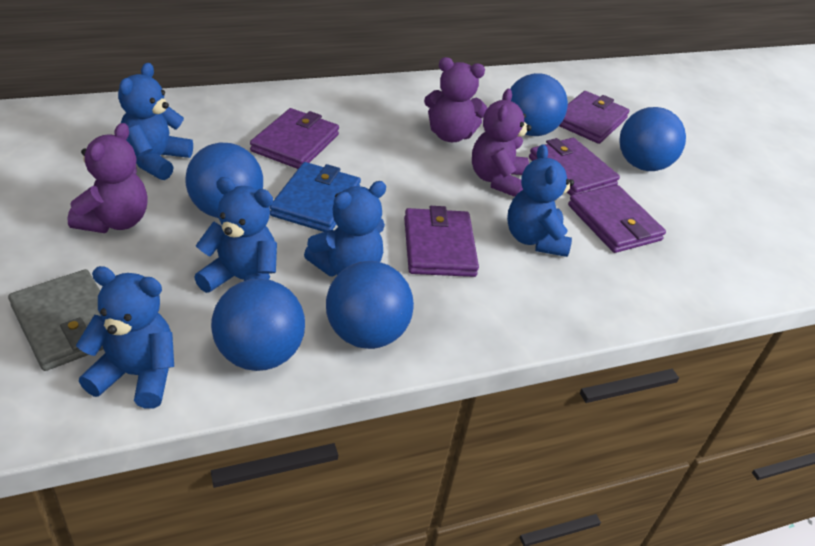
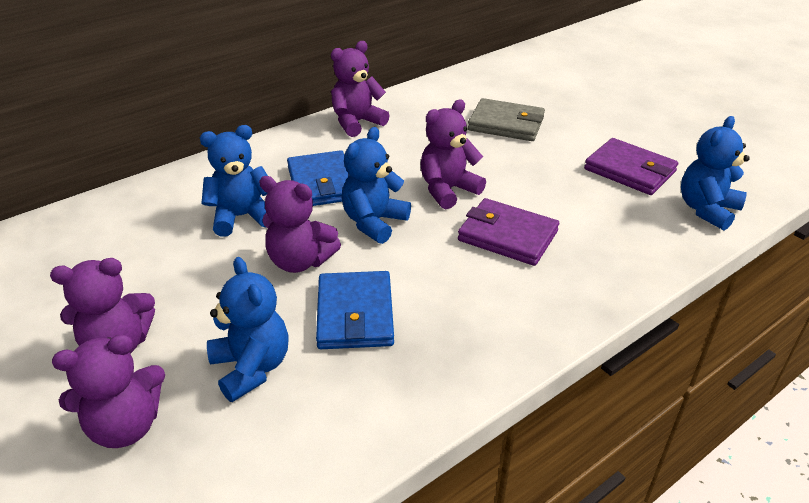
blue ball: 5 -> 0
blue teddy bear: 5 -> 4
blue wallet: 1 -> 2
purple teddy bear: 3 -> 5
purple wallet: 5 -> 2

